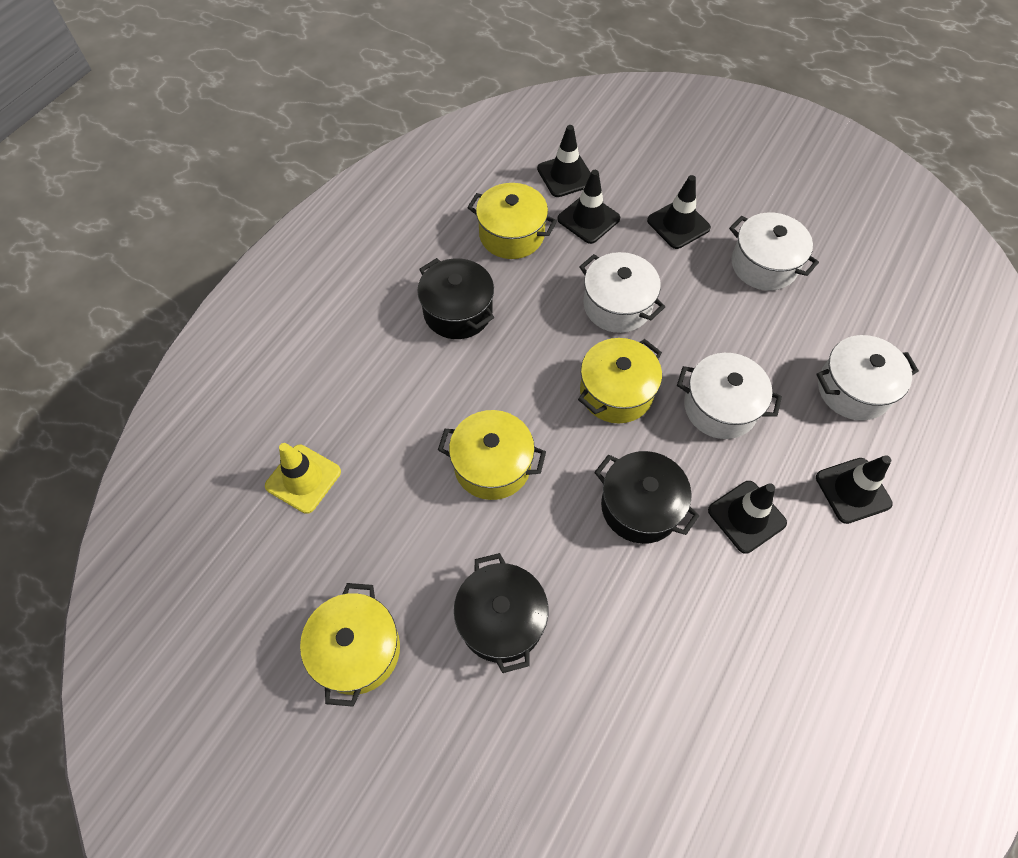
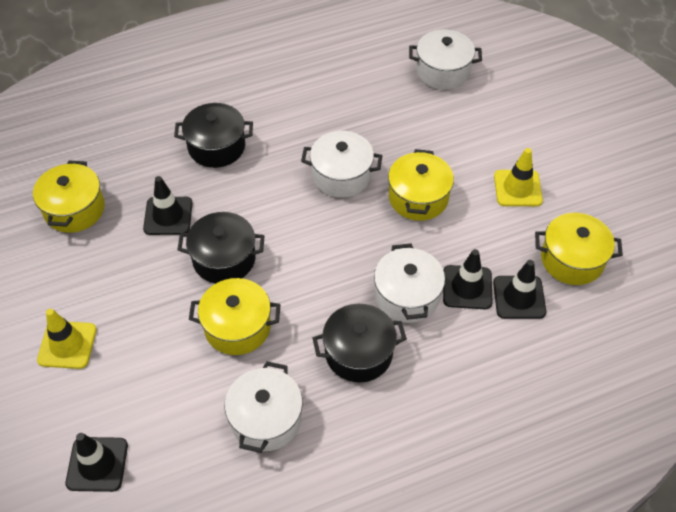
black traffic cone: 5 -> 4
yellow traffic cone: 1 -> 2

